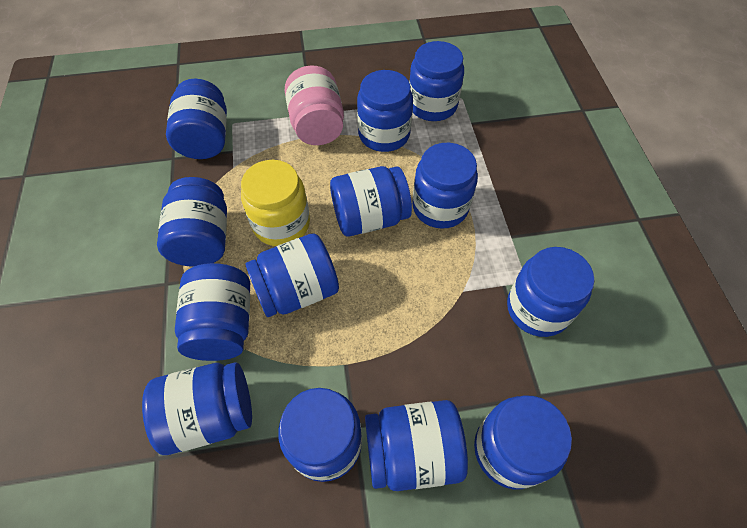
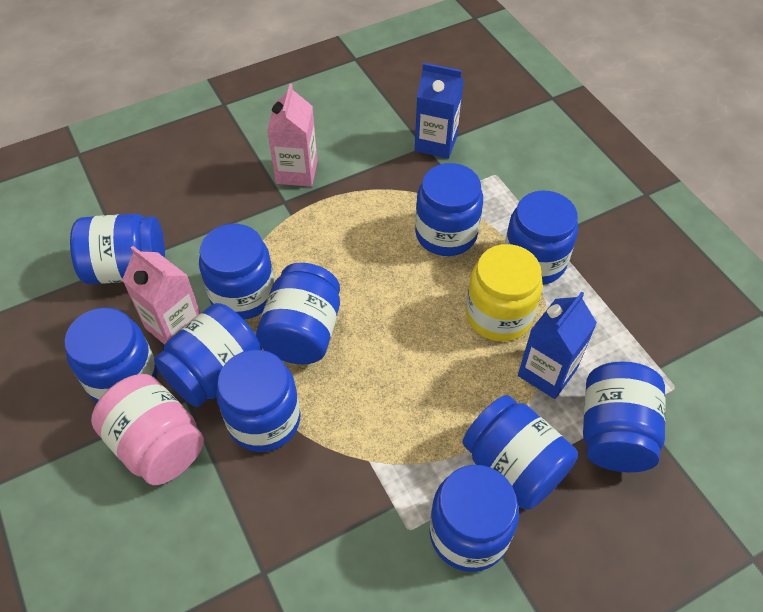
blue carton: 0 -> 2
blue jar: 13 -> 11
pink carton: 0 -> 2

